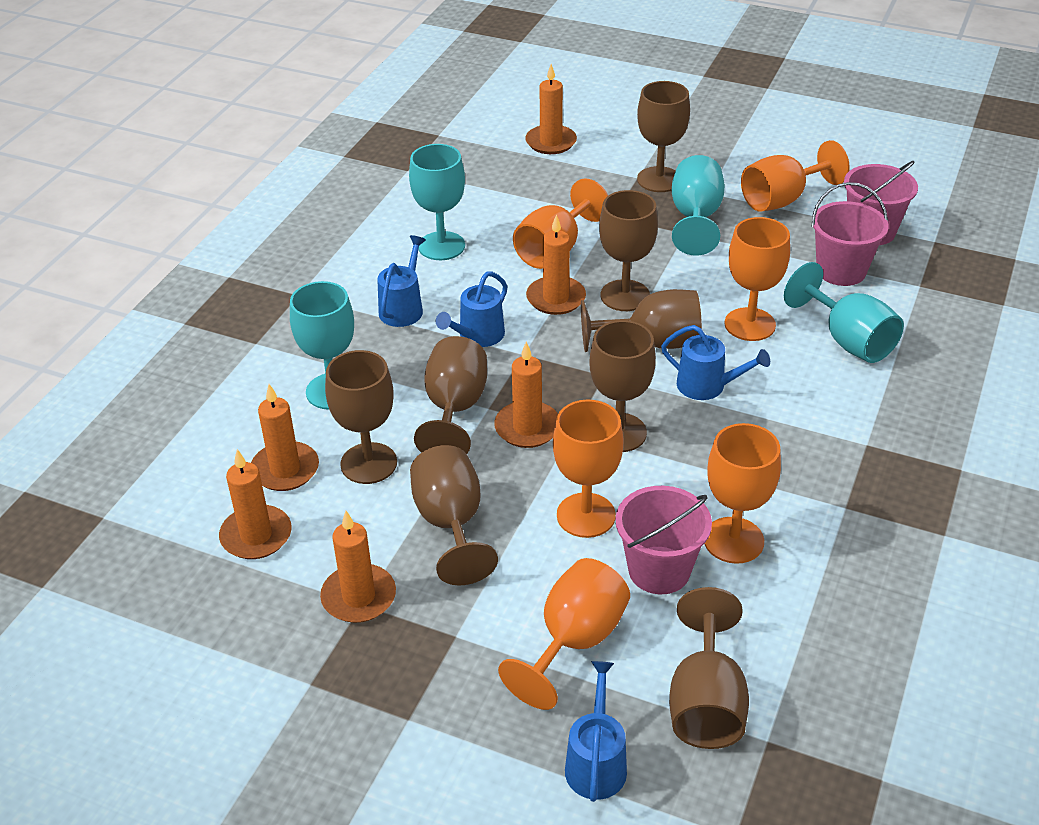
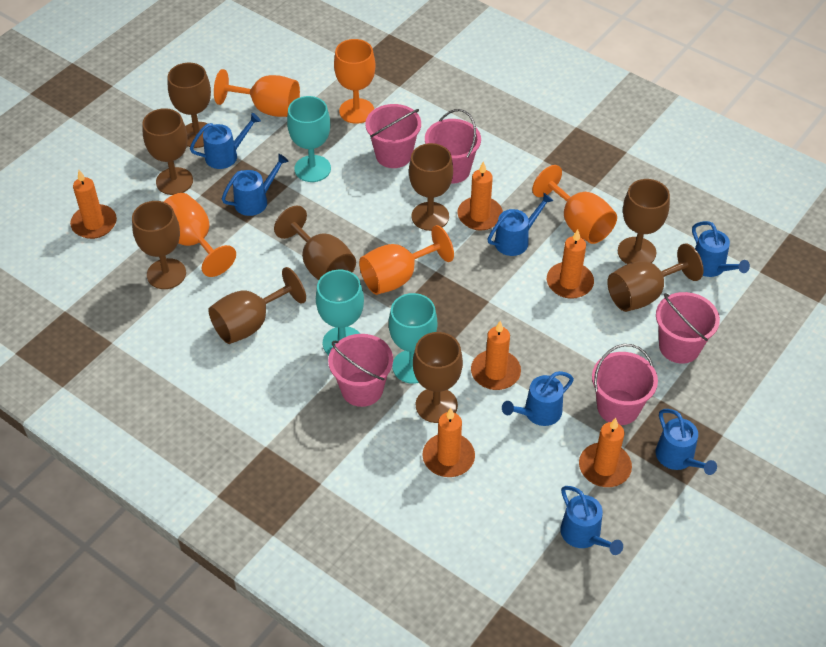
blue watering can: 4 -> 7
brown goblet: 8 -> 9
orange goblet: 6 -> 5
pink bucket: 3 -> 5
turquoise goblet: 4 -> 3

